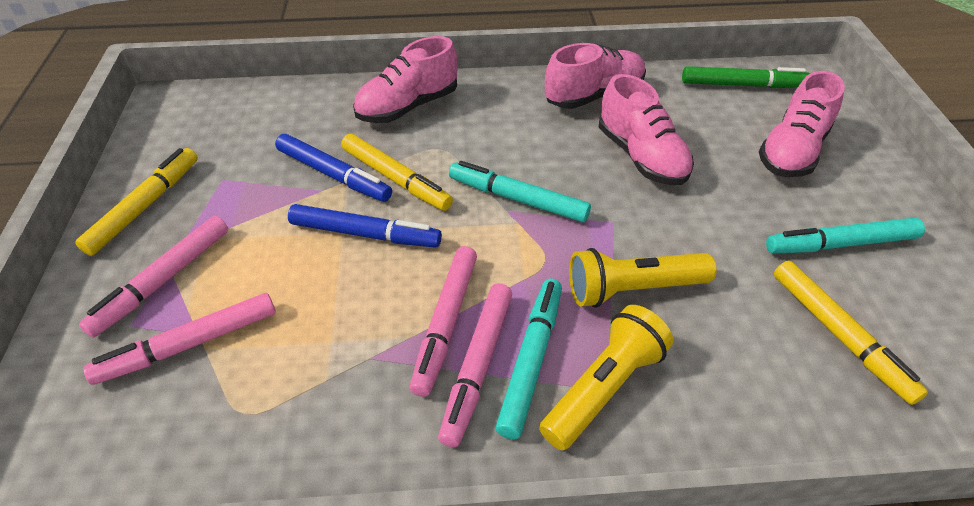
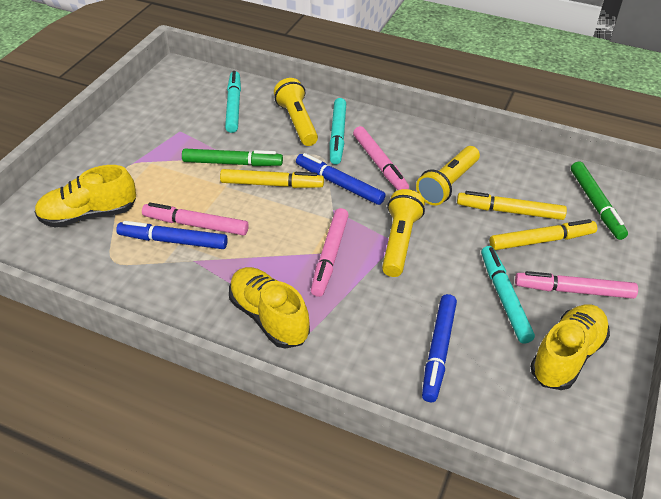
blue marker: 2 -> 3
green marker: 1 -> 2
pink shoe: 4 -> 0
yellow flashlight: 2 -> 3
yellow shoe: 0 -> 3

